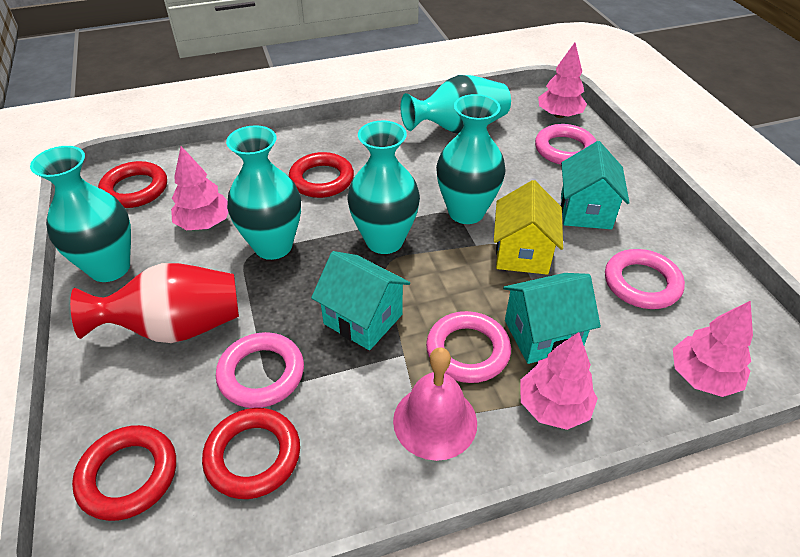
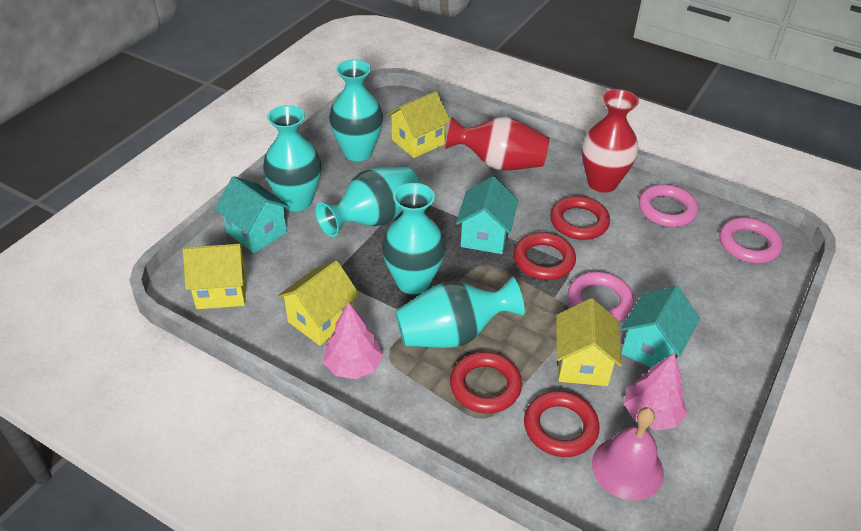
pink ring: 4 -> 3
pink tree: 4 -> 2
red vase: 1 -> 2
yellow house: 1 -> 4

